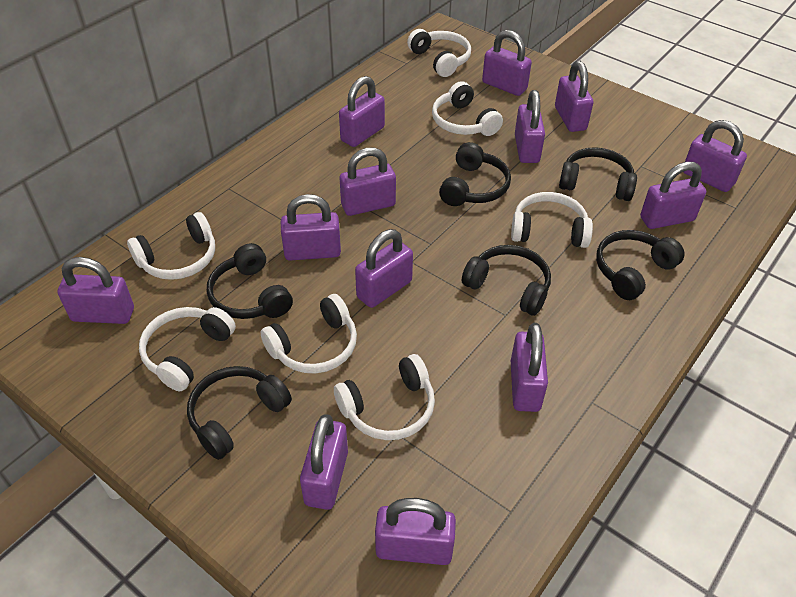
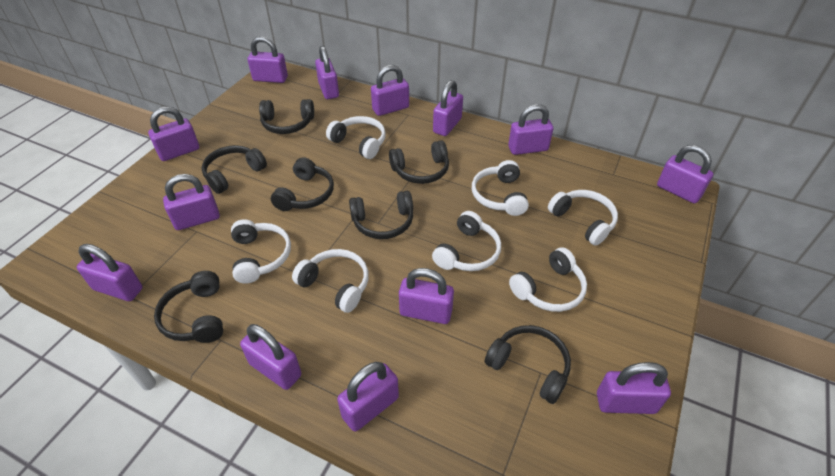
black headphones: 6 -> 7

